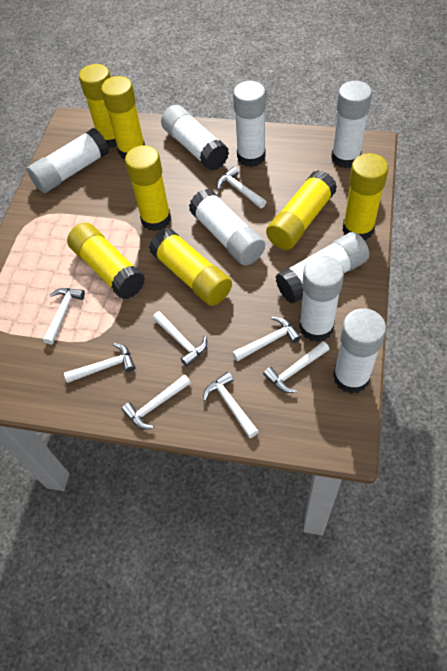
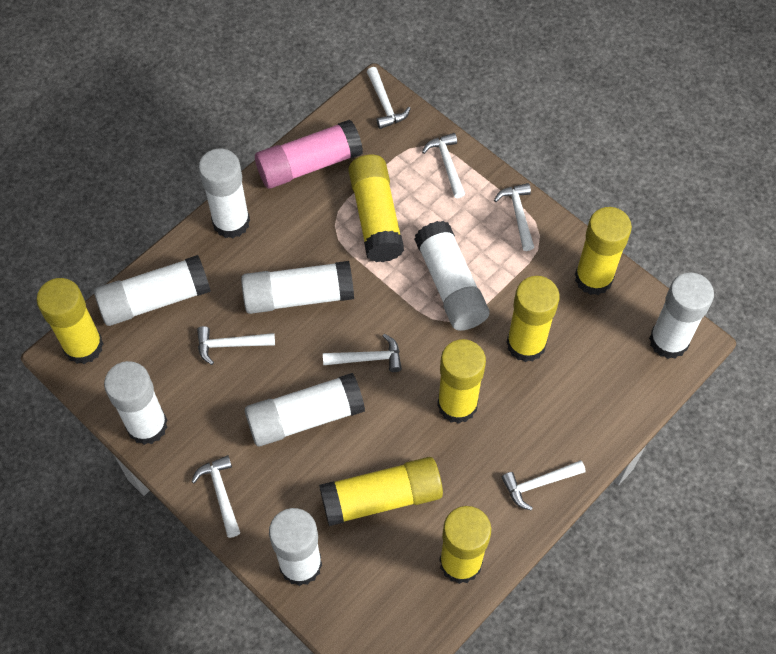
pink glue stick: 0 -> 1
white hammer: 8 -> 7

